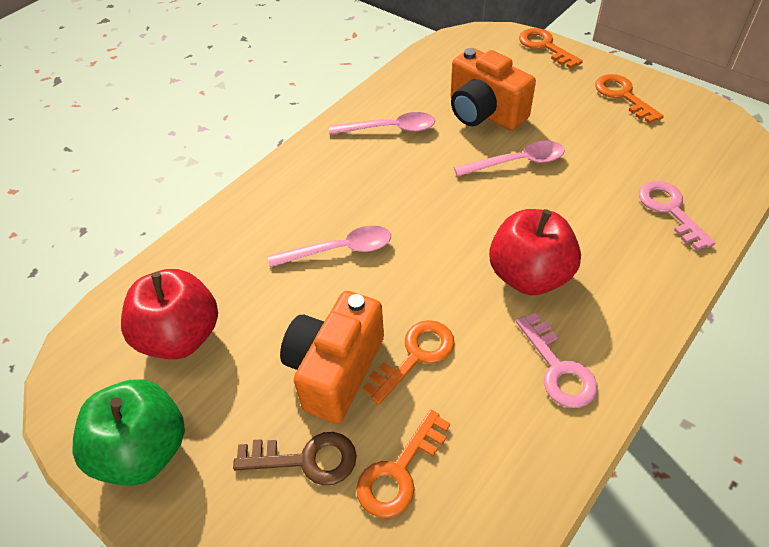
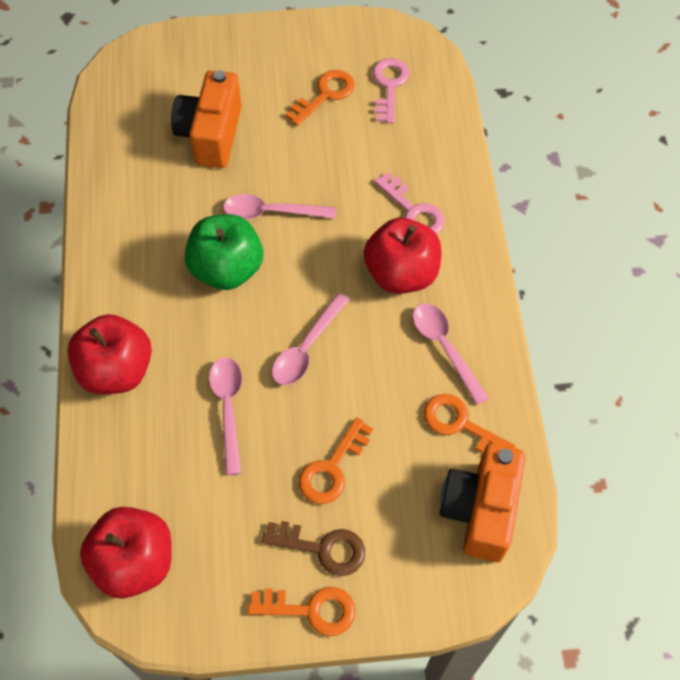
pink spoon: 3 -> 4
red apple: 2 -> 3

